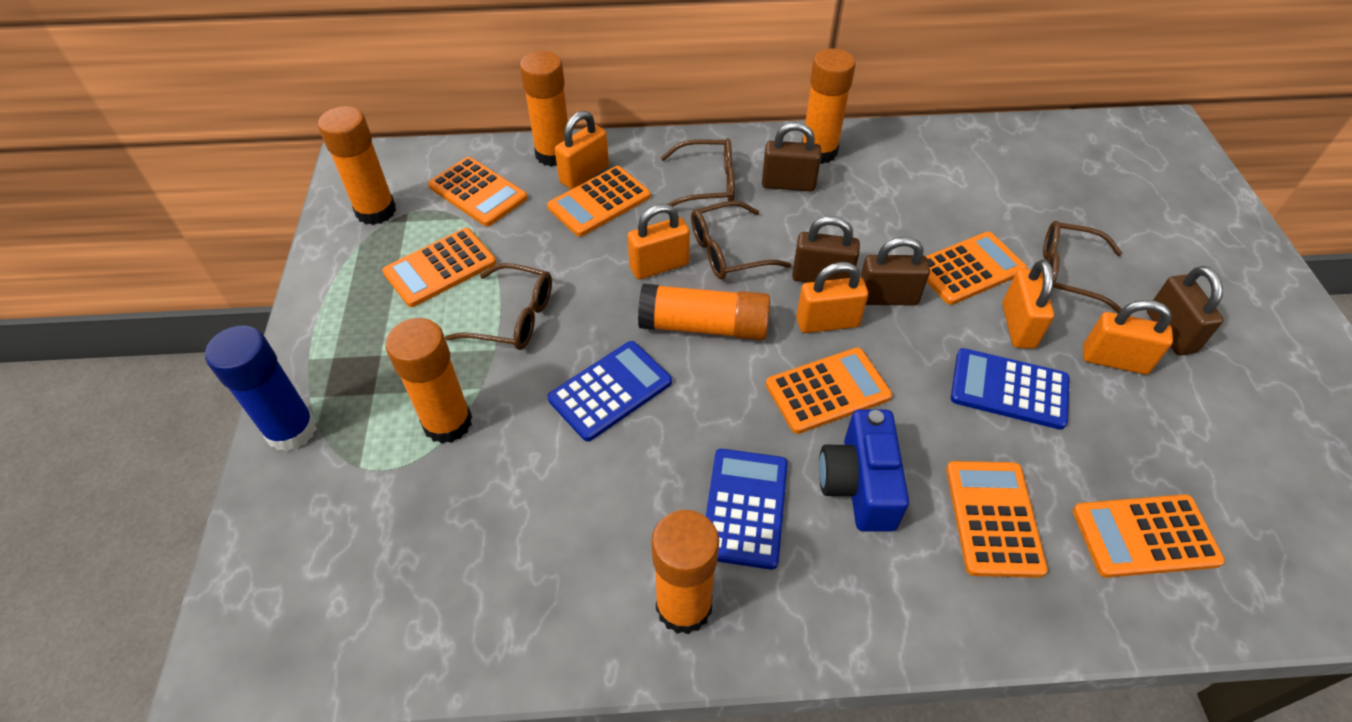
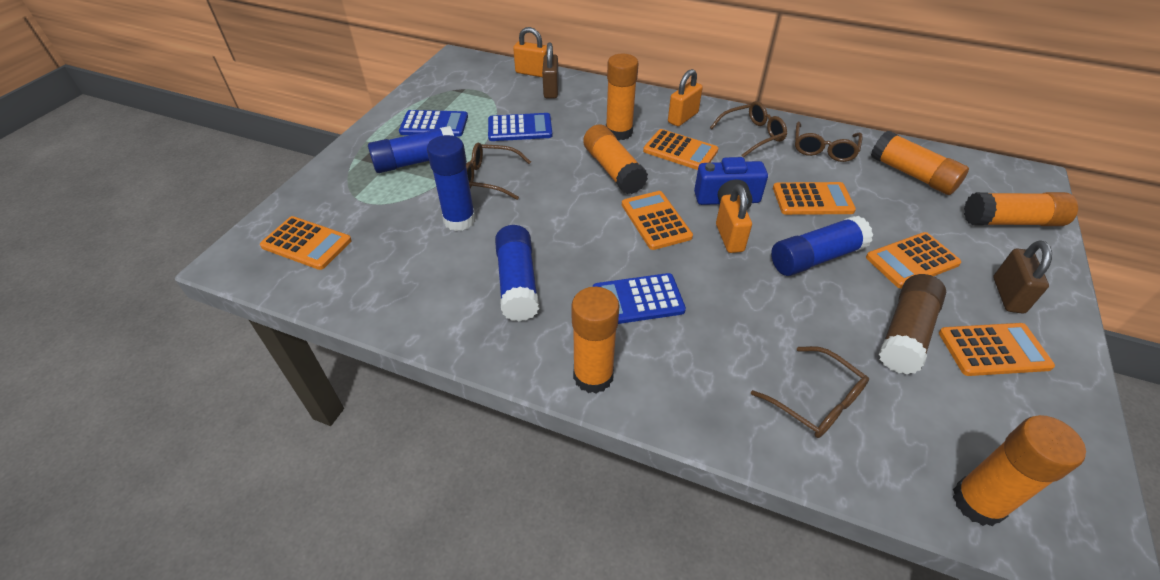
blue glue stick: 1 -> 4
brown glue stick: 0 -> 1
brown padlock: 4 -> 2
orange calculator: 7 -> 6
orange padlock: 5 -> 3

